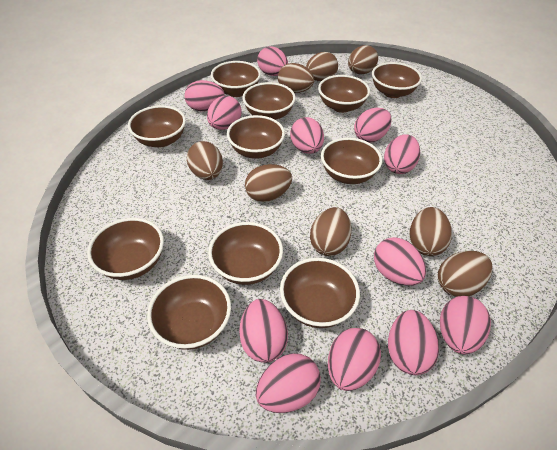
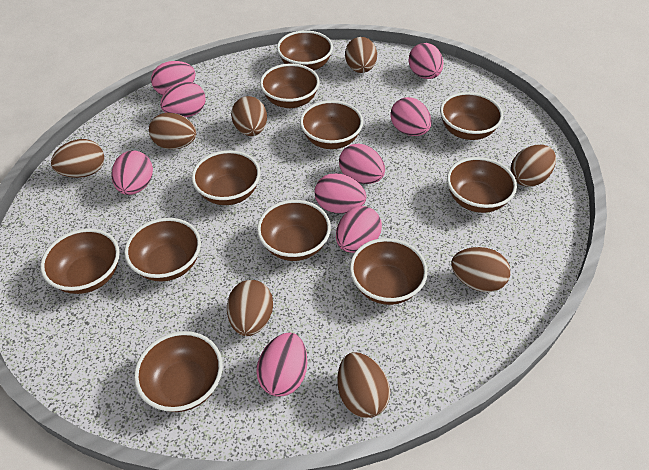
pink egg: 12 -> 9

